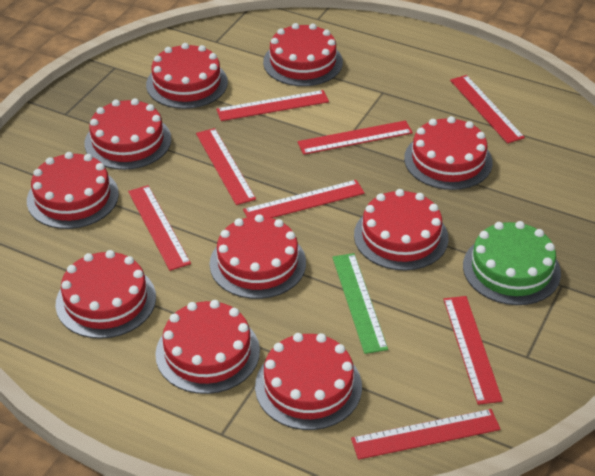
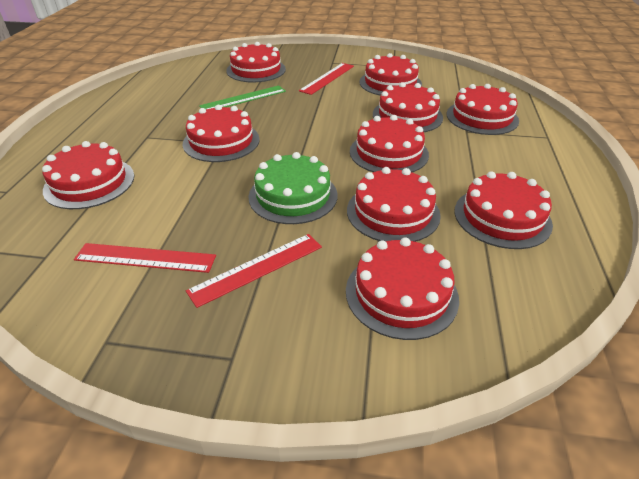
red ruler: 8 -> 3

